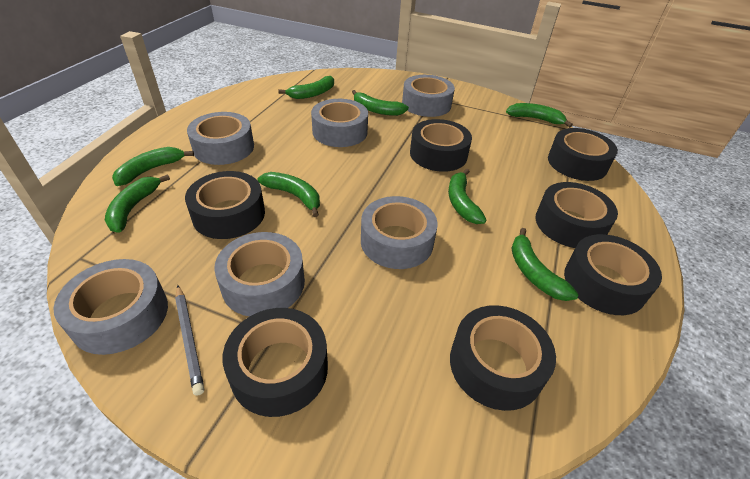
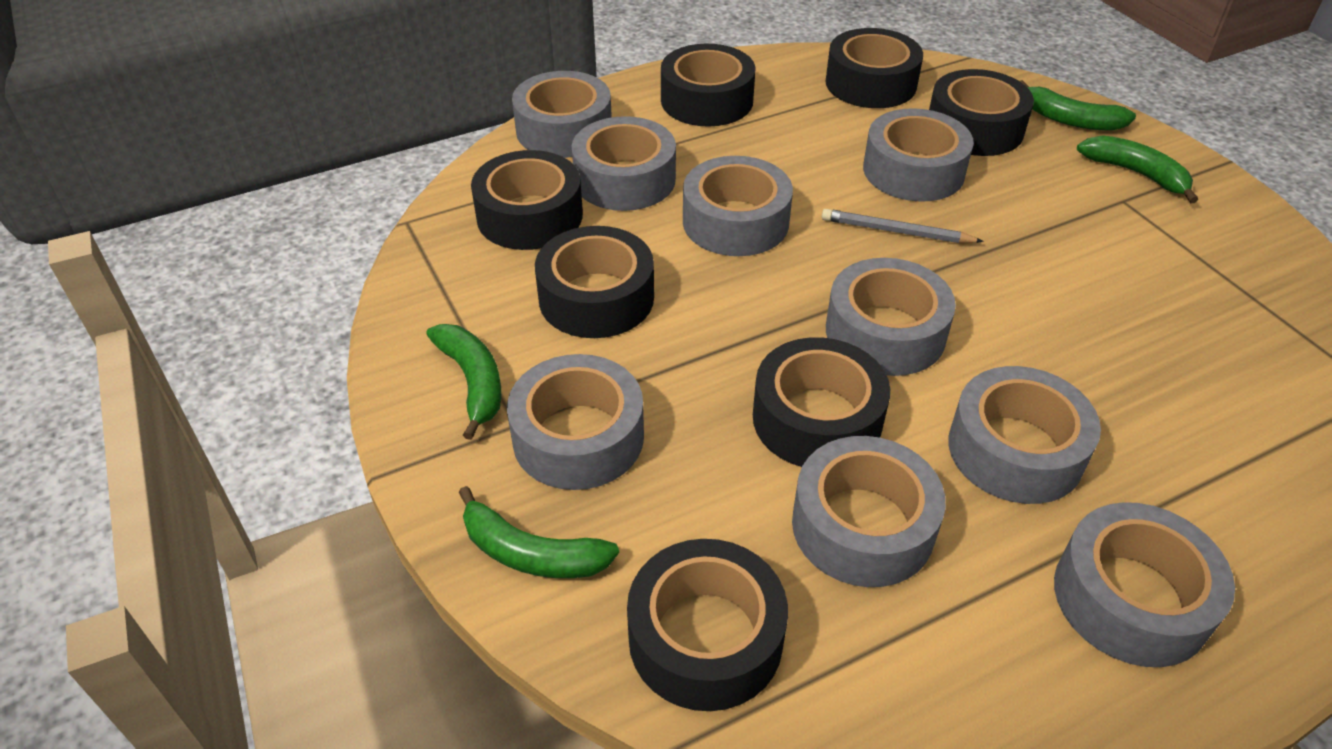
green banana: 8 -> 4
grey tape: 6 -> 9

